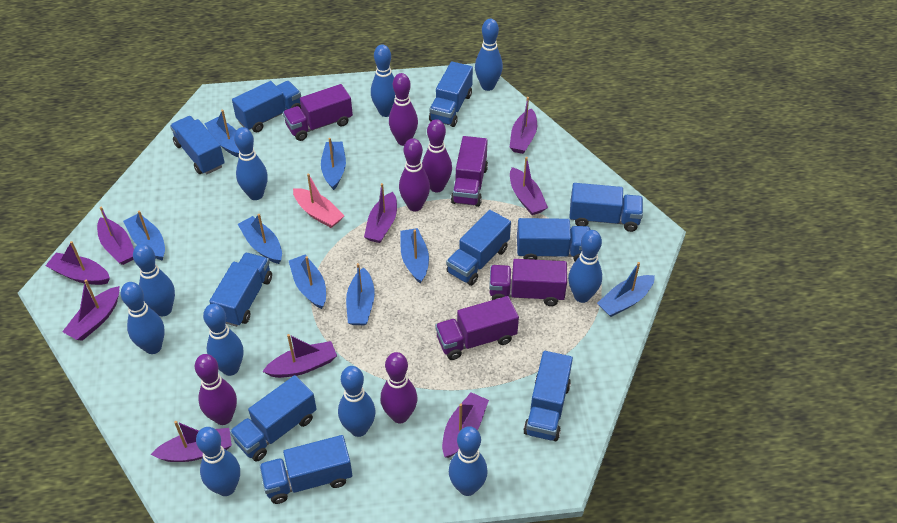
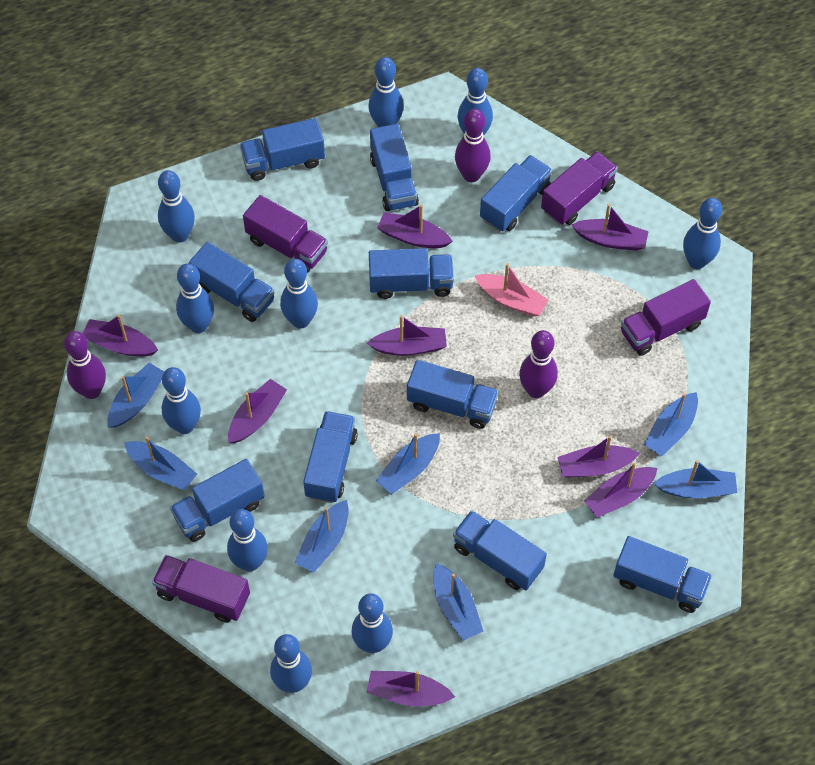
blue boat: 8 -> 7
purple boat: 9 -> 8
purple bowling pin: 5 -> 3

